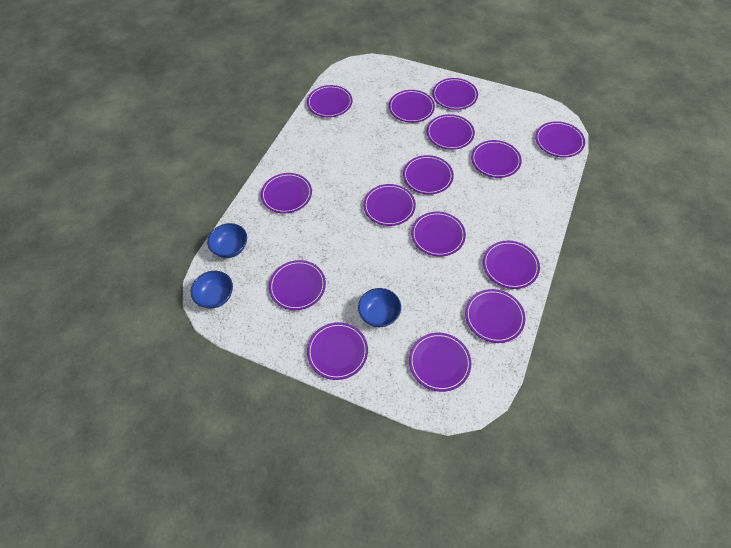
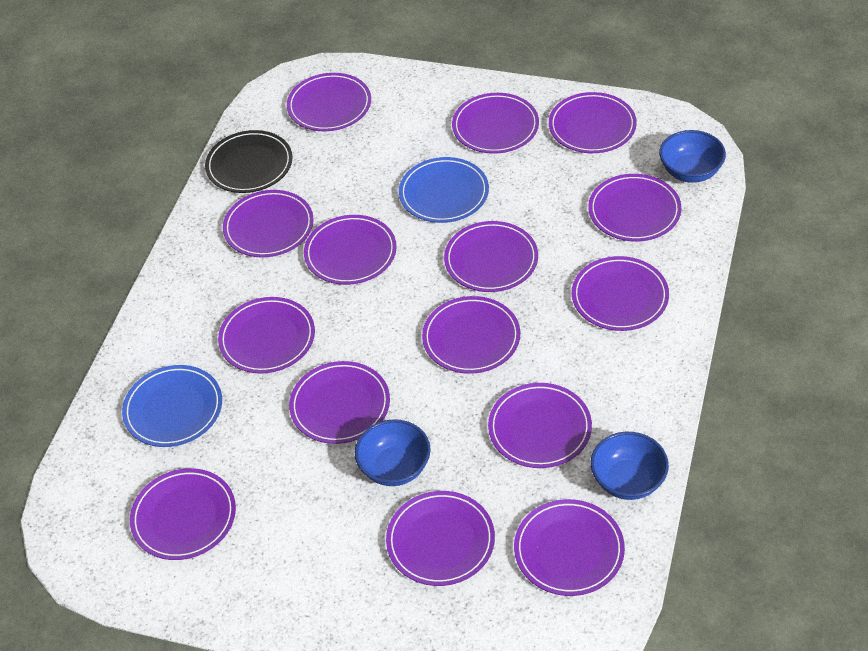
black plate: 0 -> 1
blue plate: 0 -> 2

